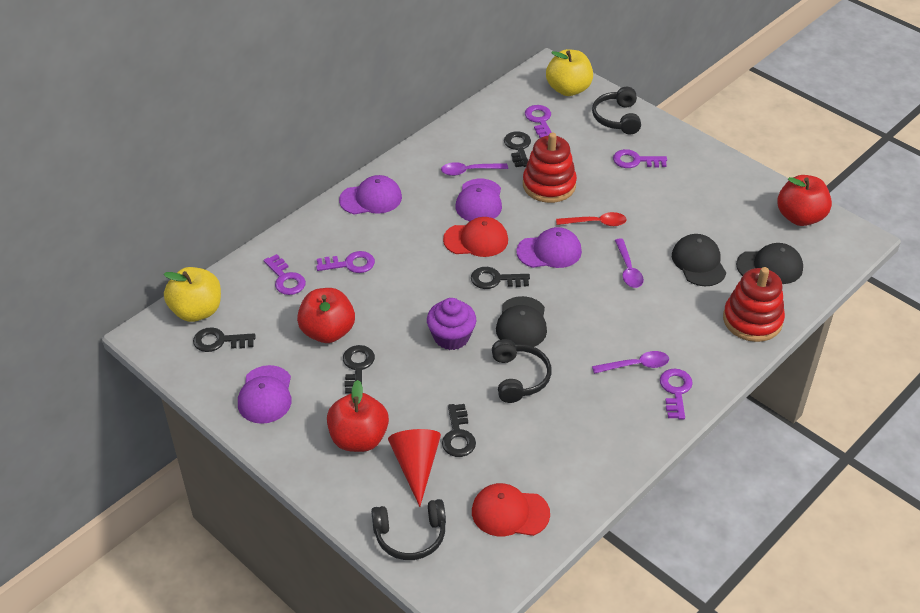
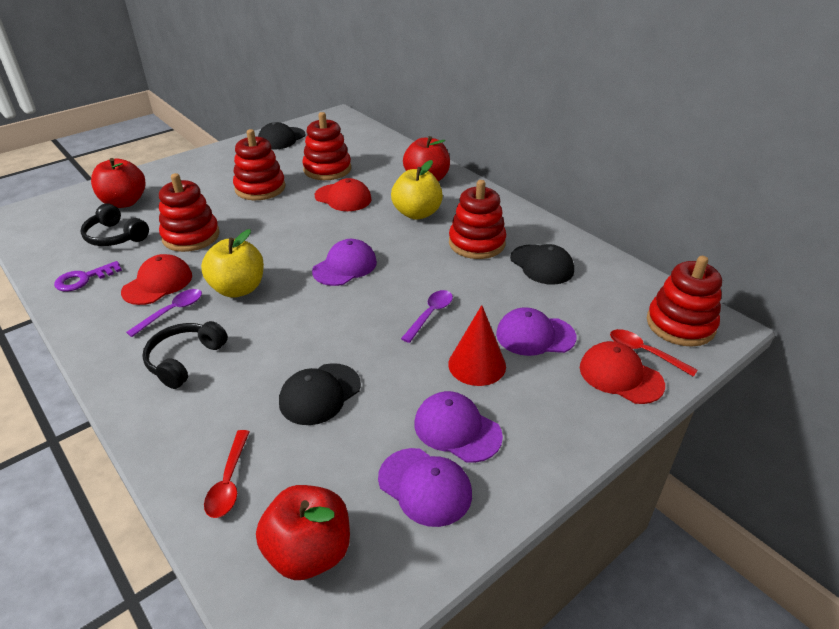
black headphones: 3 -> 2
black key: 5 -> 0
purple cupcake: 1 -> 0
purple key: 5 -> 1
purple spoon: 3 -> 2
red cap: 2 -> 3
red spoon: 1 -> 2
red stacking toy: 2 -> 5

